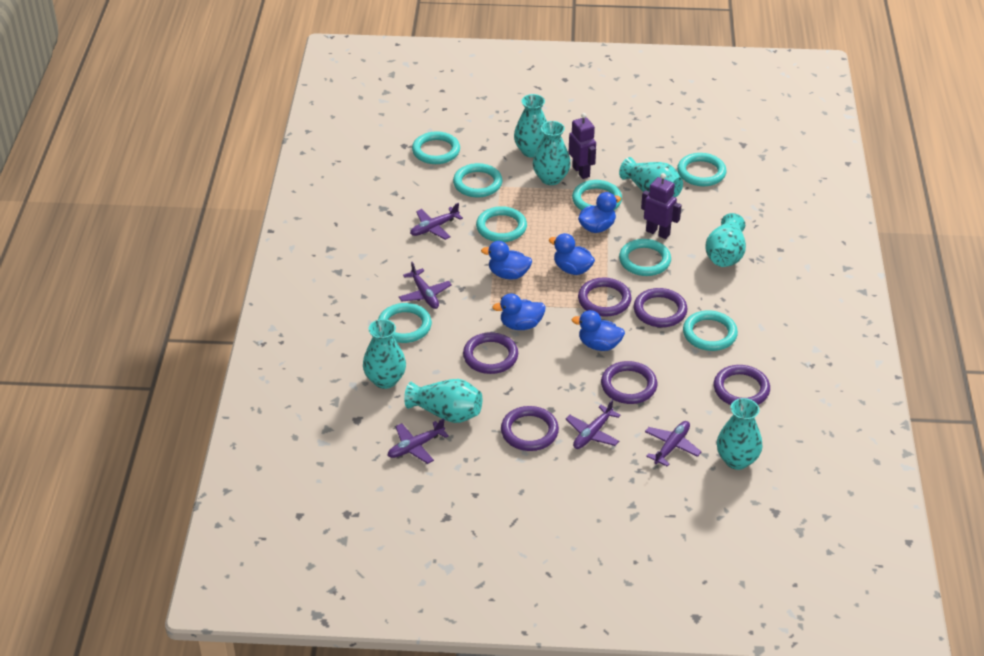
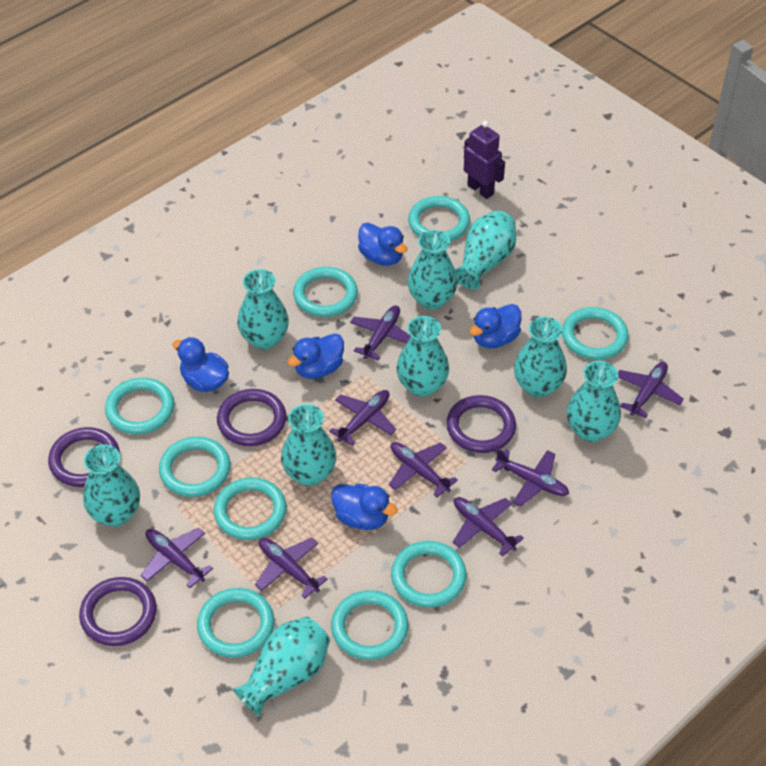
purple plane: 5 -> 8
purple ring: 6 -> 4
purple robot: 2 -> 1
turquoise ring: 8 -> 9
turquoise vase: 7 -> 9

